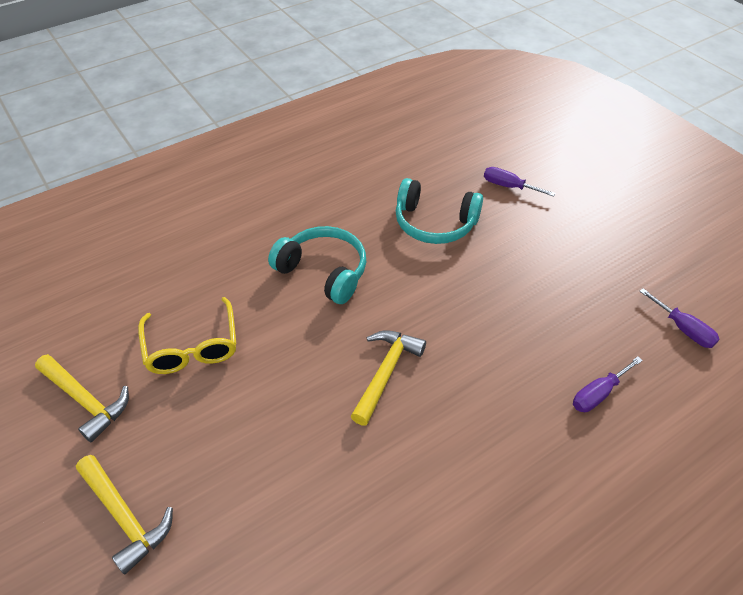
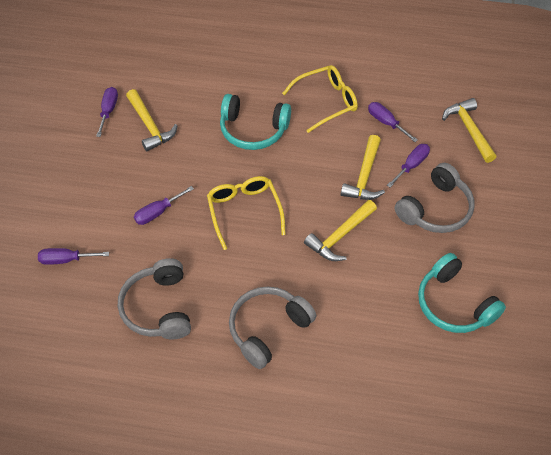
grey headphones: 0 -> 3
purple screwdriver: 3 -> 5
yellow glasses: 1 -> 2
yellow hammer: 3 -> 4

